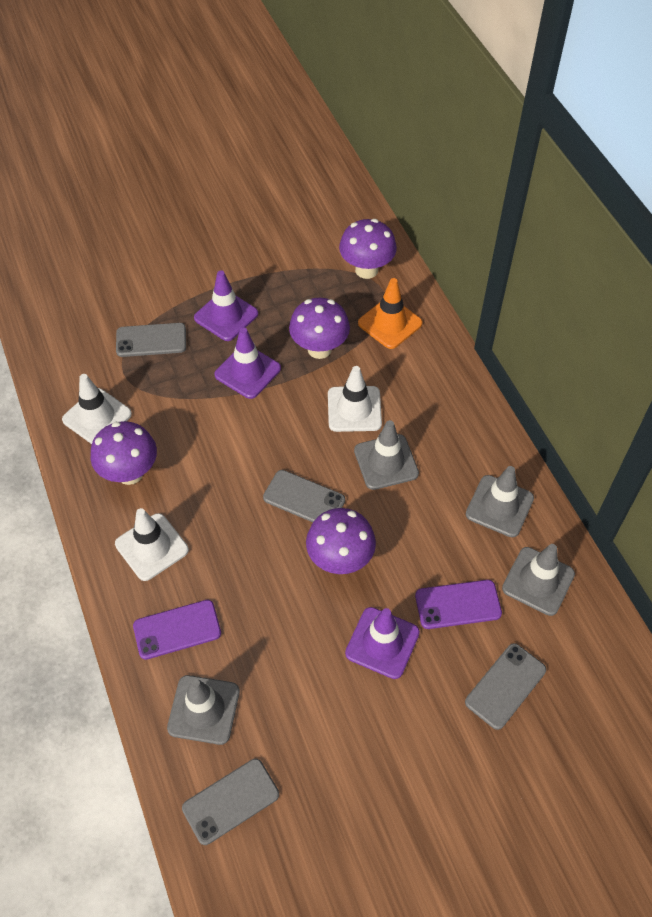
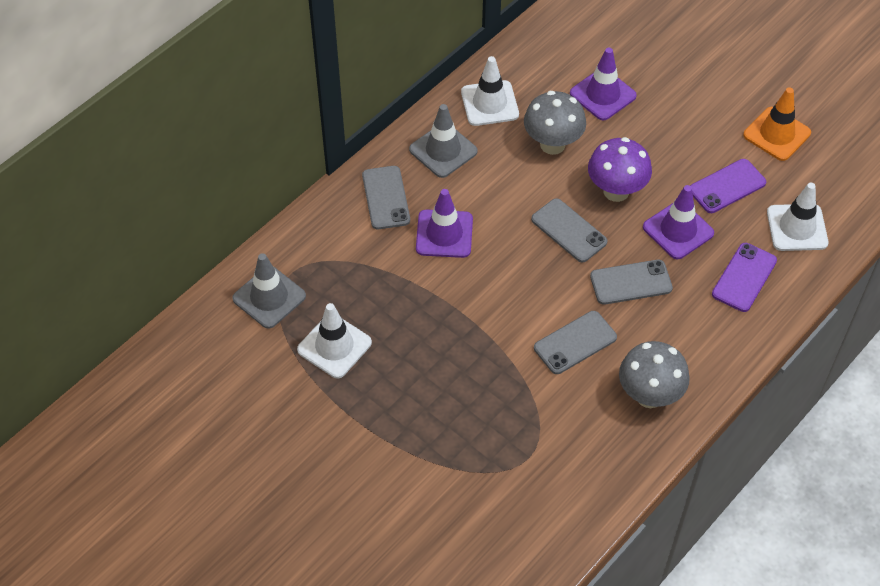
grey mushroom: 0 -> 2
grey traffic cone: 4 -> 2
purple mushroom: 4 -> 1

